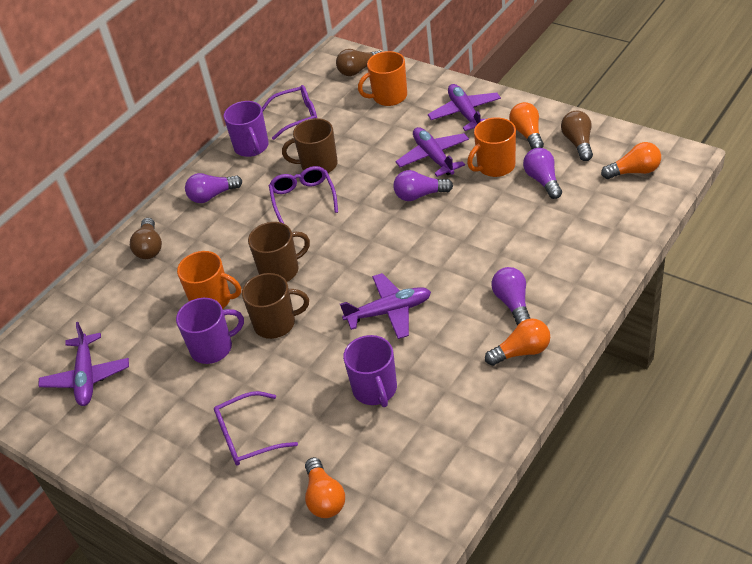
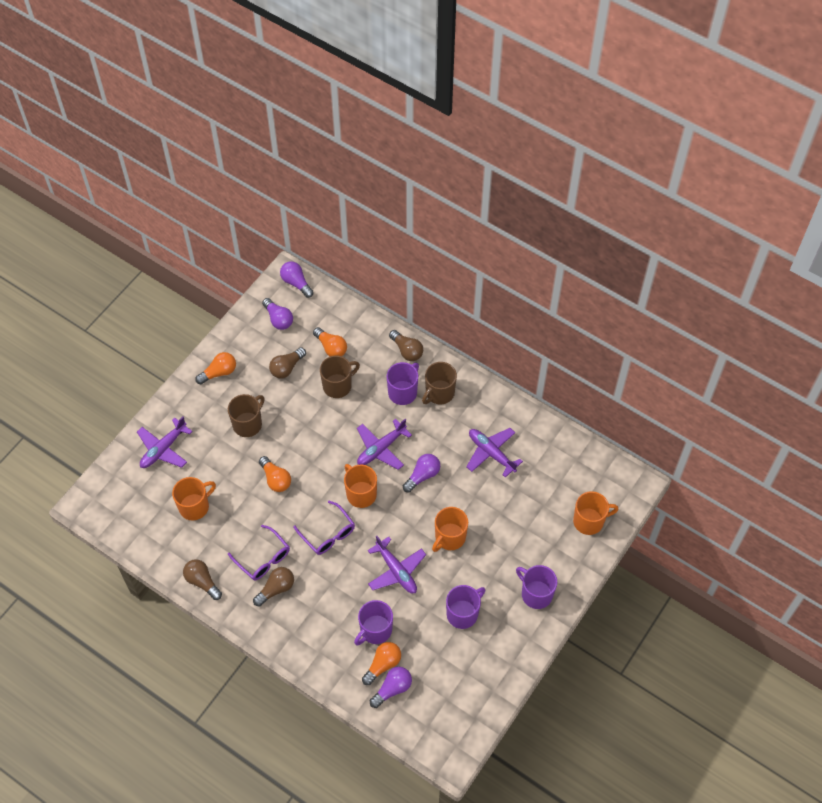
brown light bulb: 3 -> 4
orange mug: 3 -> 4
purple glasses: 3 -> 2
purple mug: 3 -> 4

